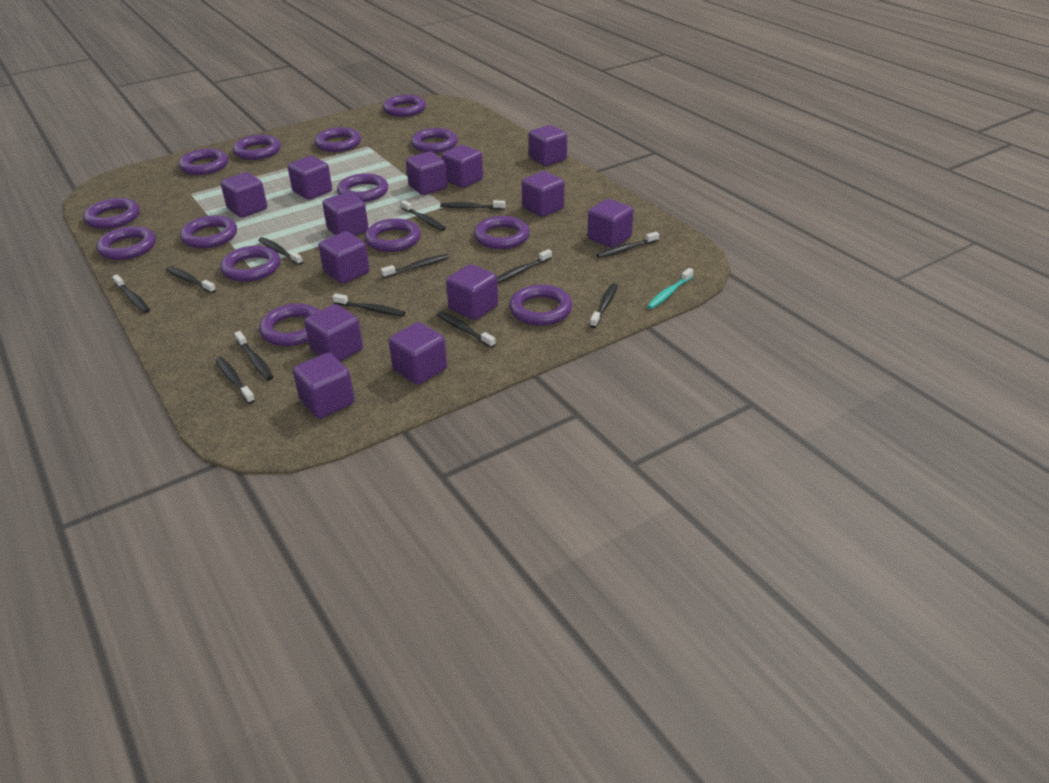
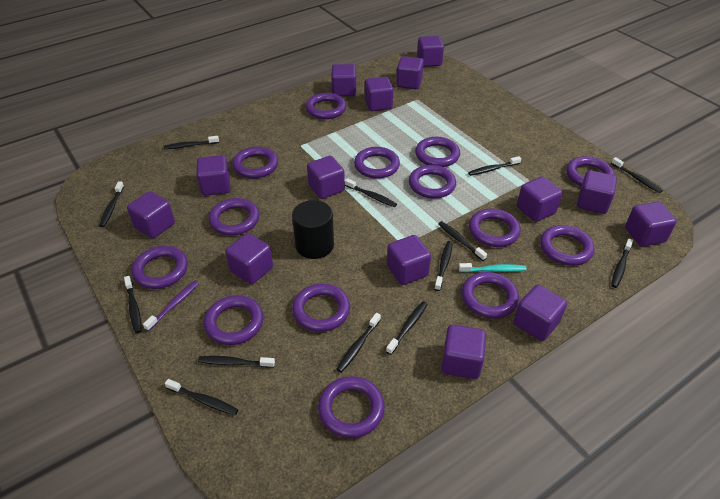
black cylinder: 0 -> 1
purple cube: 13 -> 14
purple toothbrush: 0 -> 1

